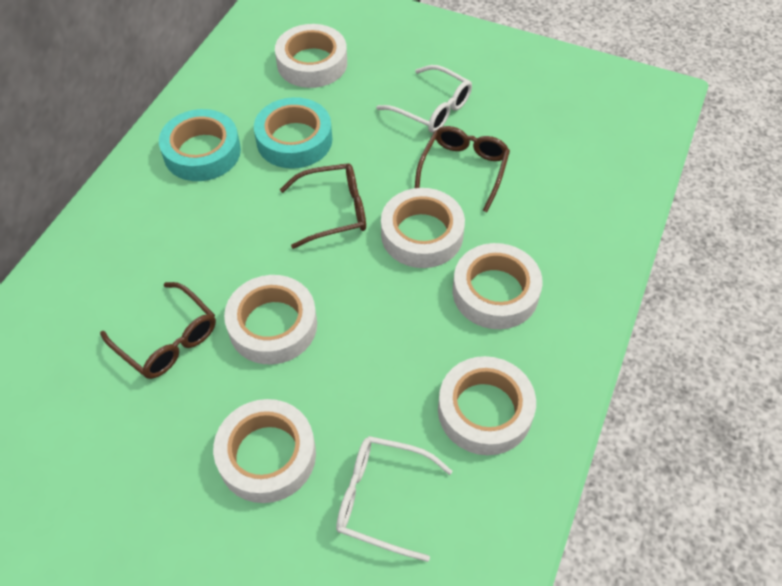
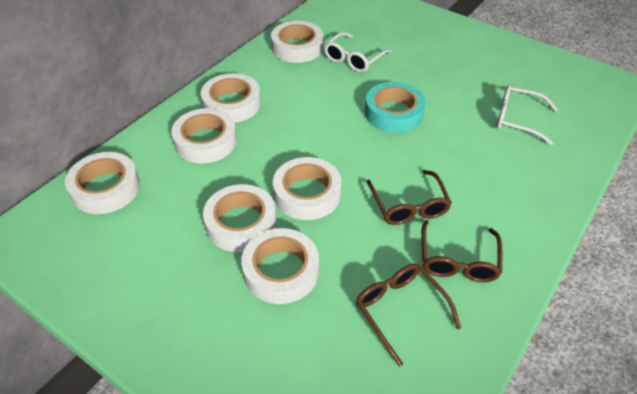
turquoise tape: 2 -> 1
white tape: 6 -> 7

